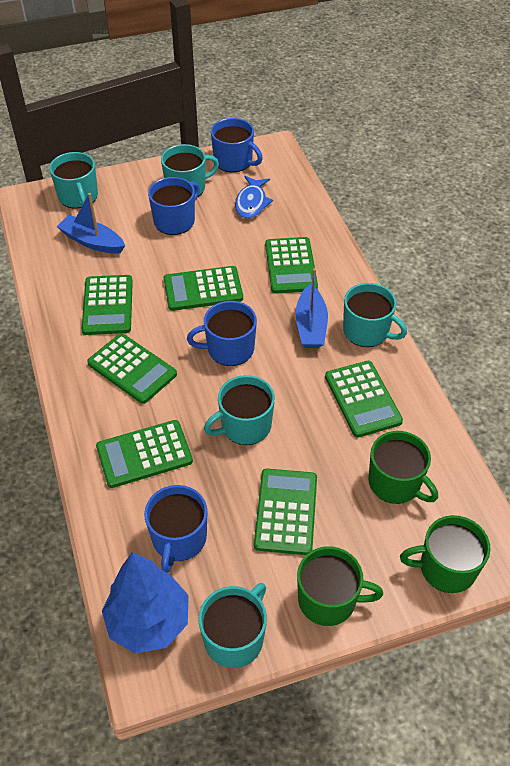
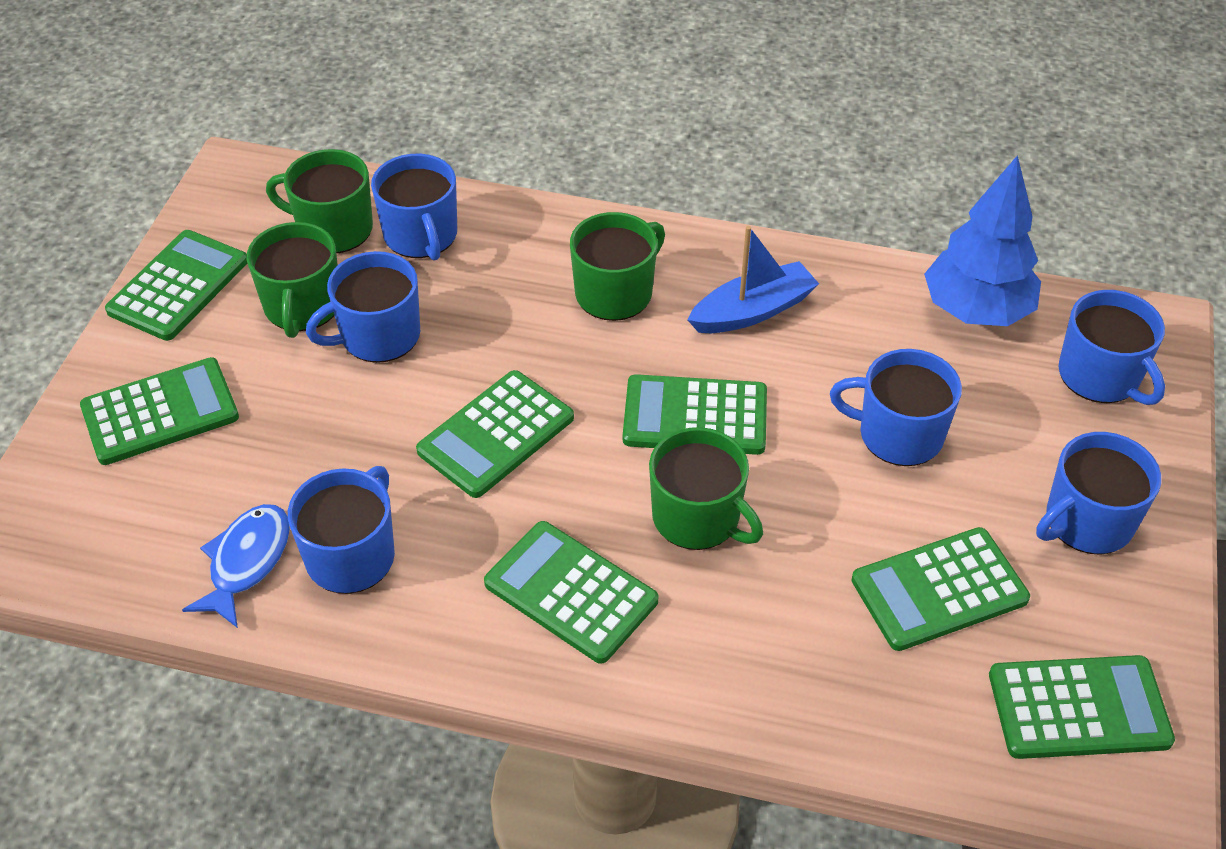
blue boat: 2 -> 1
blue mug: 4 -> 6
green mug: 3 -> 4
turquoise mug: 5 -> 0

